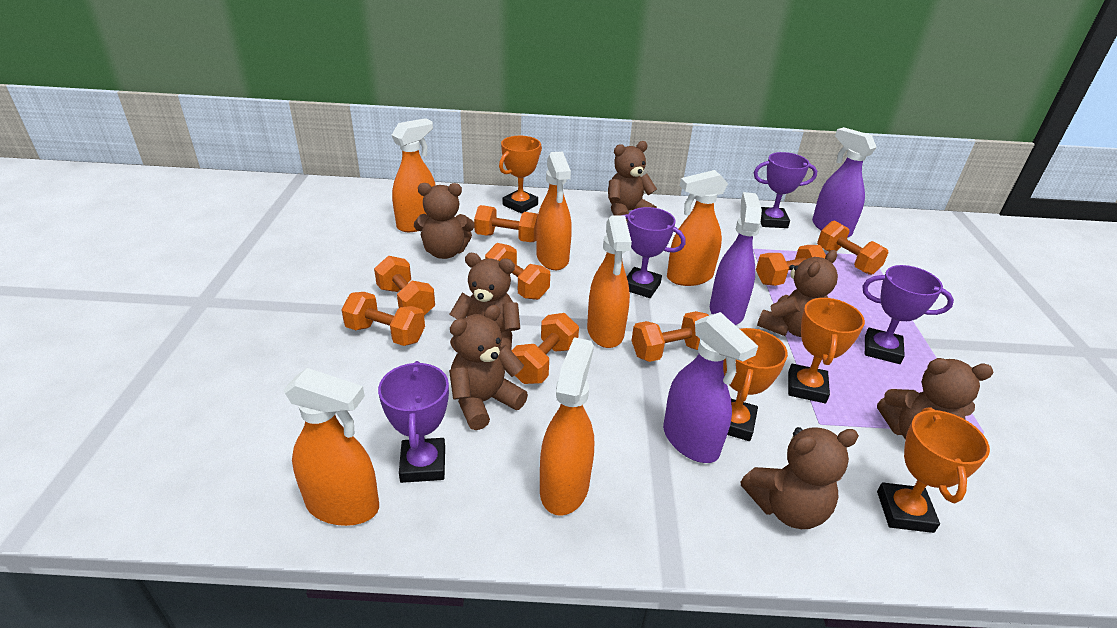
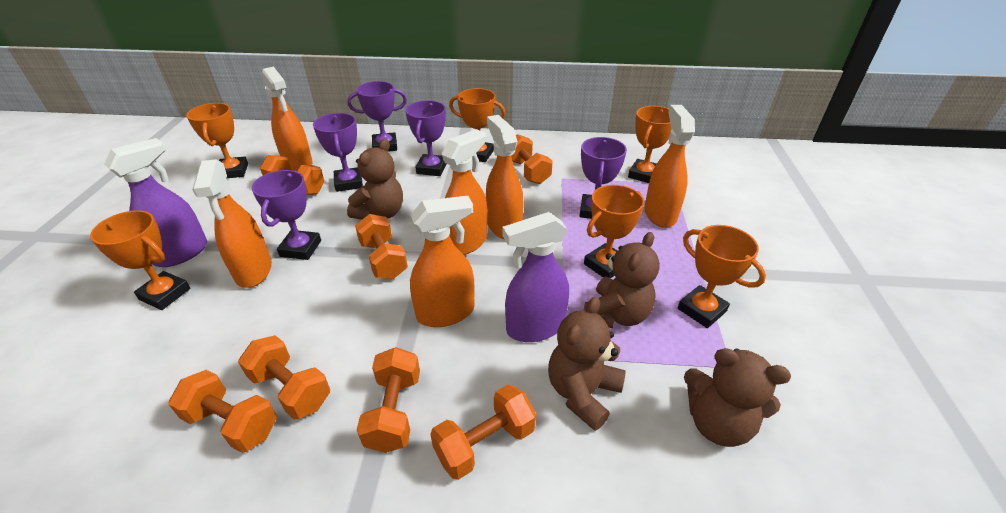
brown teddy bear: 7 -> 4
orange dumbbell: 8 -> 7
orange trophy: 4 -> 6
purple spray bottle: 3 -> 2
purple trophy: 4 -> 5

